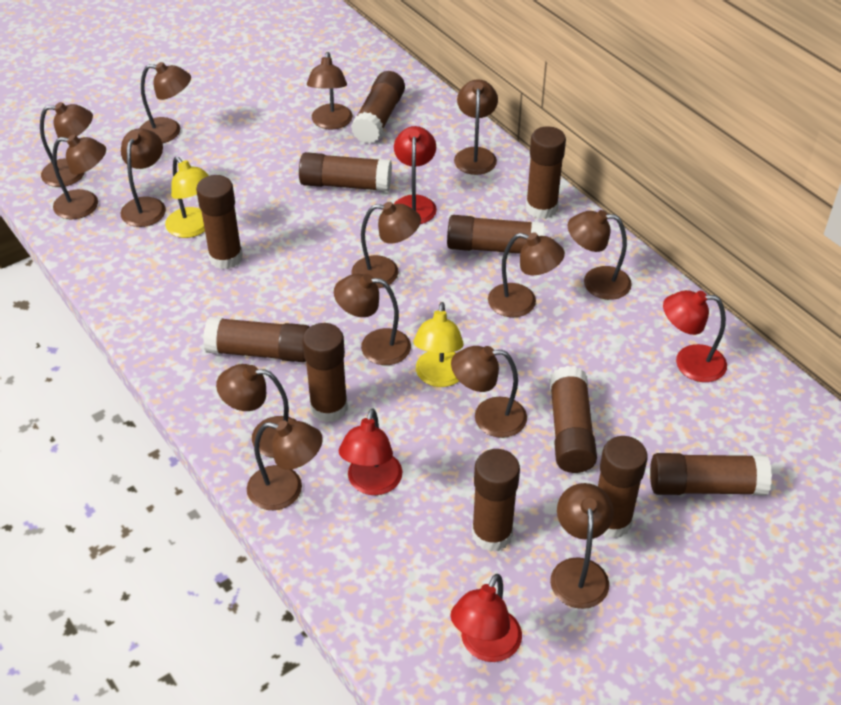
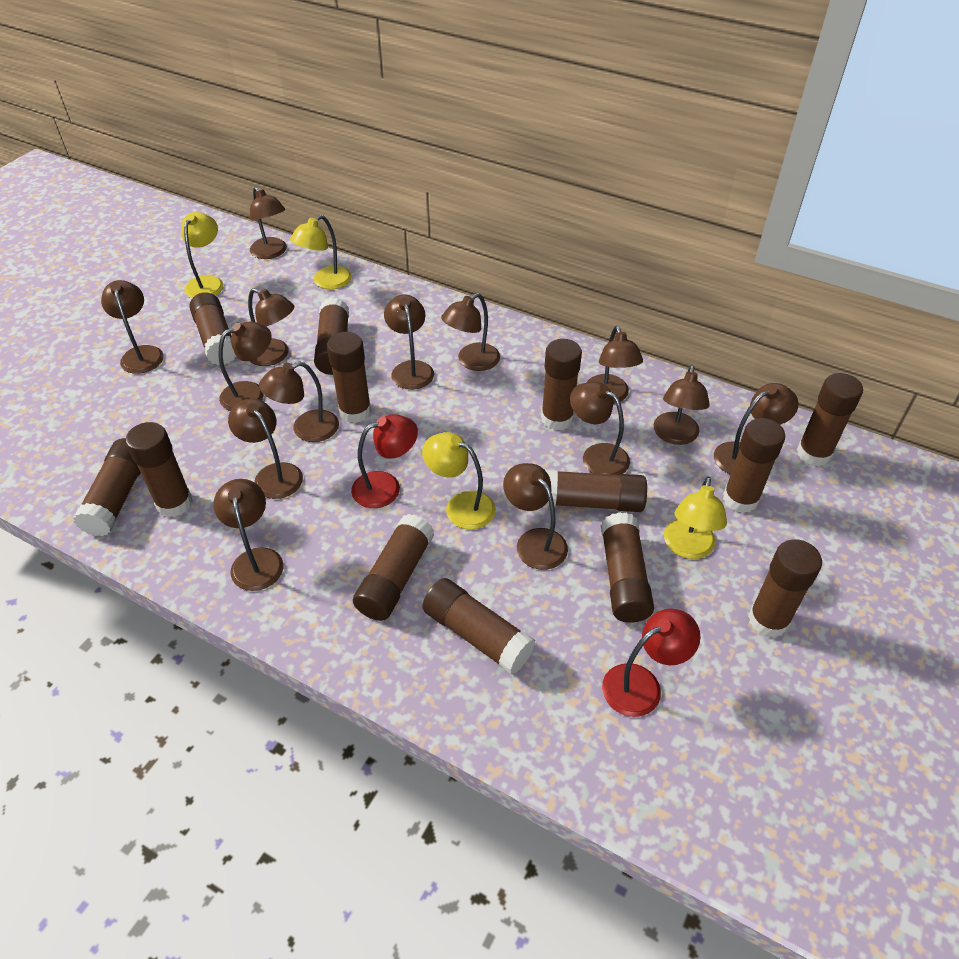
brown glue stick: 11 -> 13
red lamp: 4 -> 2
yellow lamp: 2 -> 4

